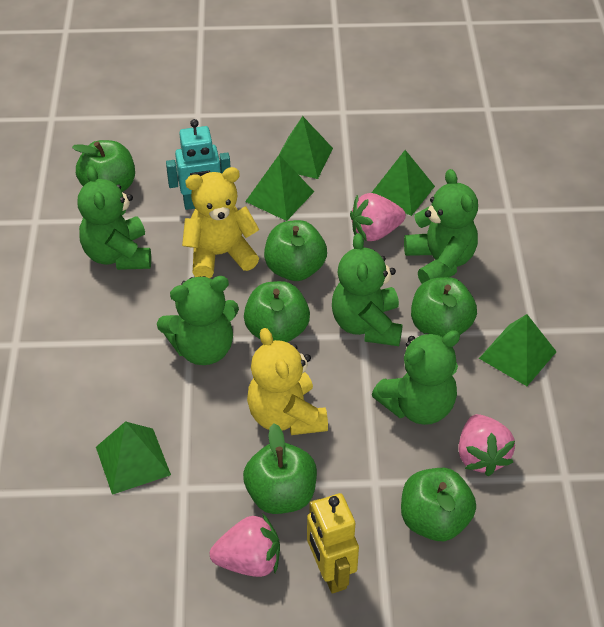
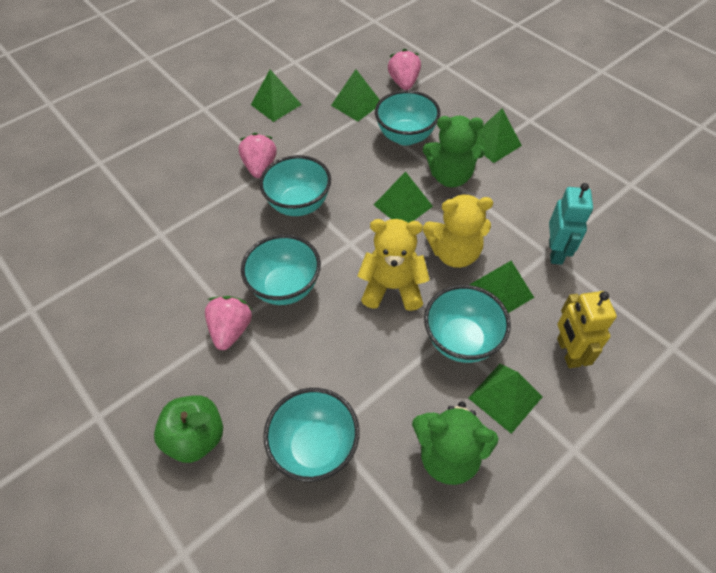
green apple: 6 -> 1
green pyramid: 5 -> 6
green teddy bear: 5 -> 2
turquoise bowl: 0 -> 5

